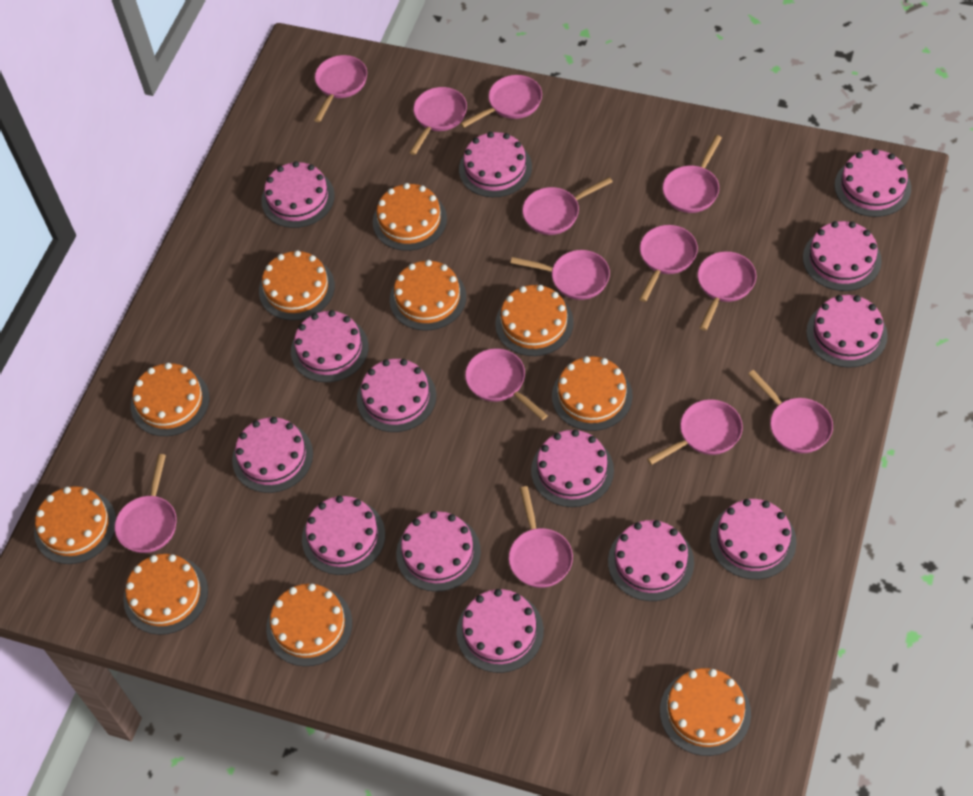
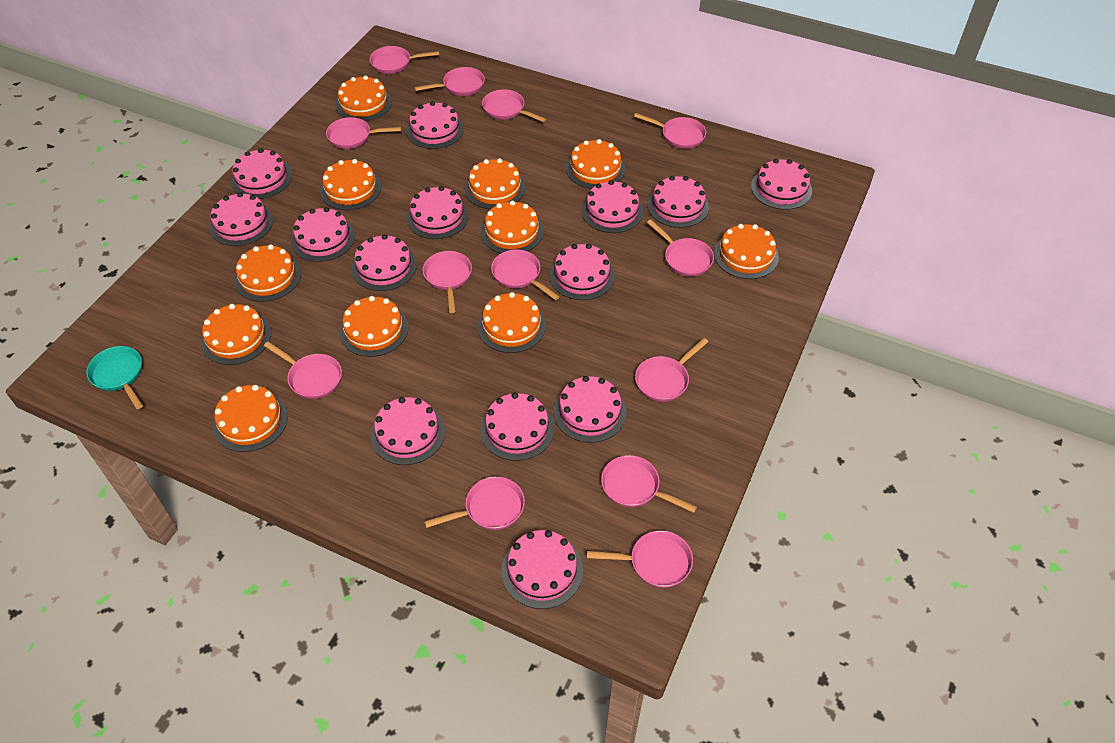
orange cake: 10 -> 11
turquoise pan: 0 -> 1

